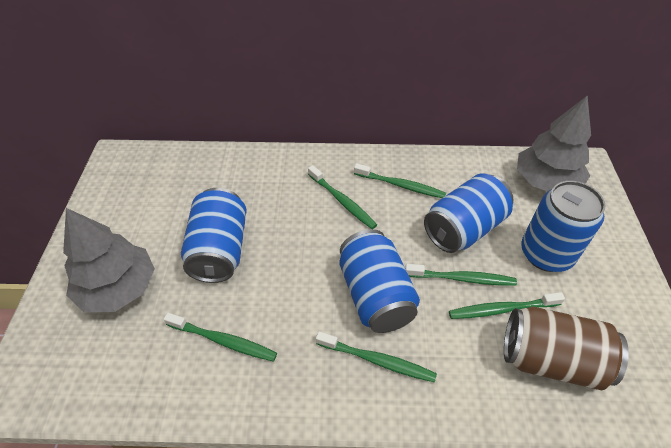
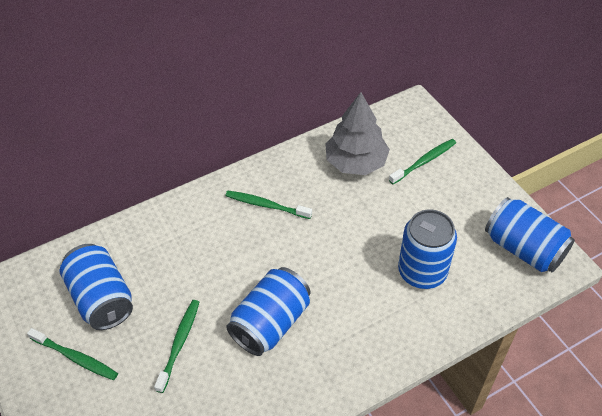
brown can: 1 -> 0
green toothbrush: 6 -> 4
grey tree: 2 -> 1

